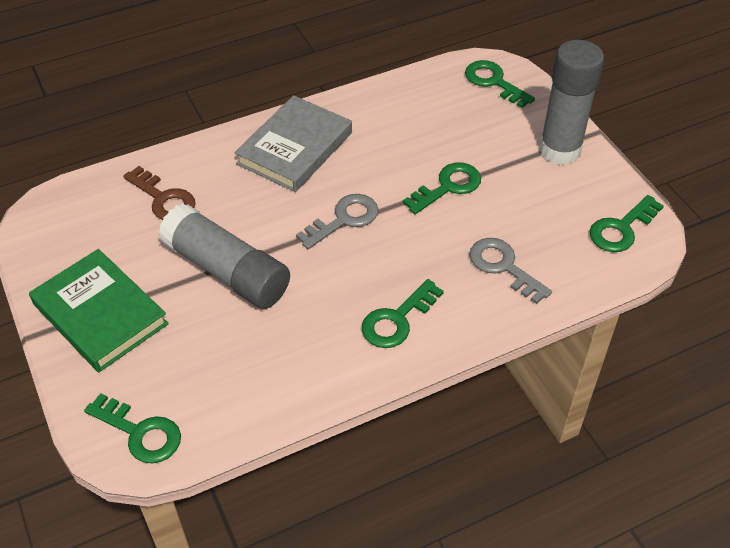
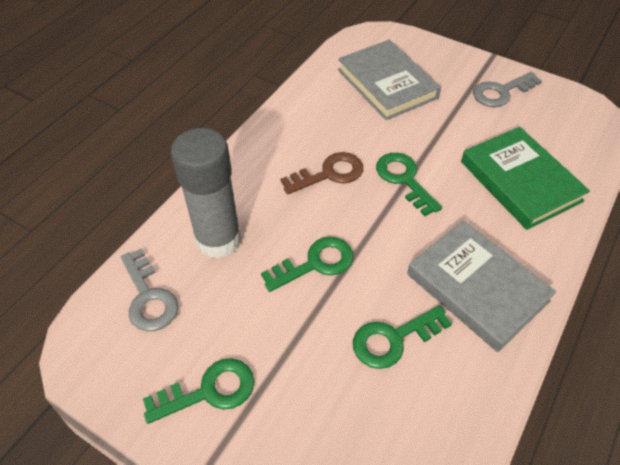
green key: 5 -> 4
grey book: 1 -> 2
grey glue stick: 2 -> 1

